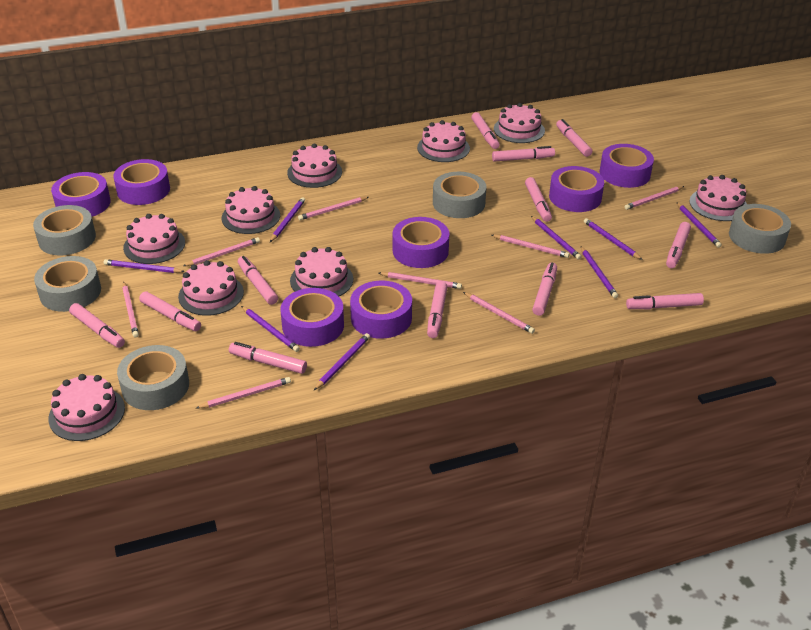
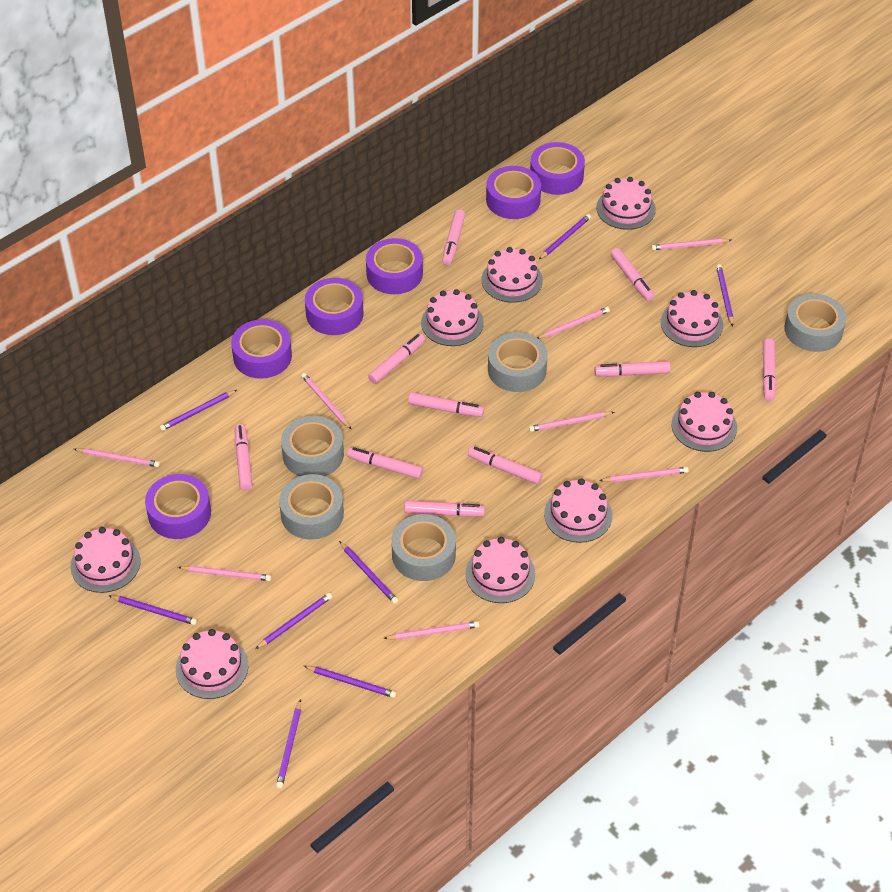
pink marker: 12 -> 10
purple tape: 7 -> 6

